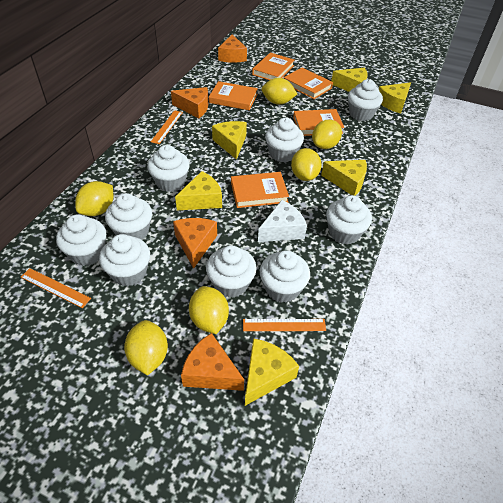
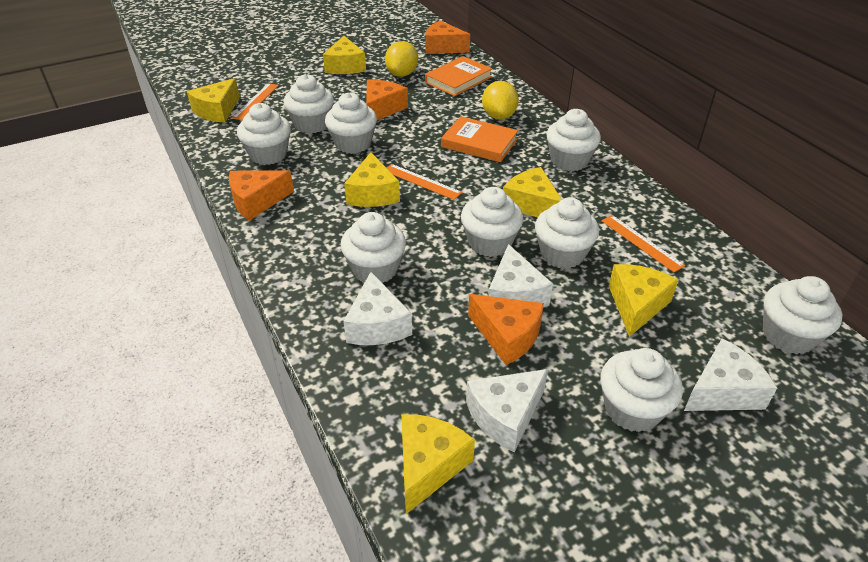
orange book: 5 -> 2
white cheese: 1 -> 4
yellow lemon: 6 -> 2

